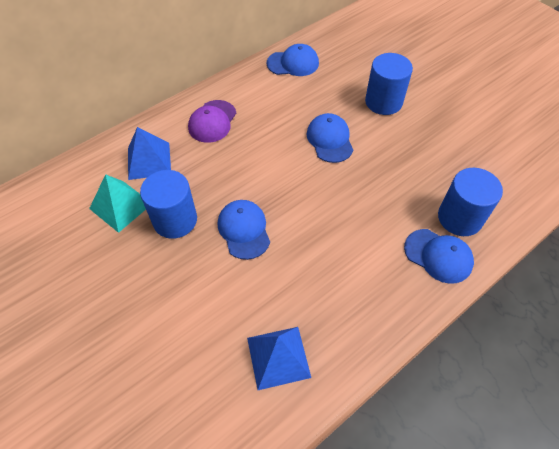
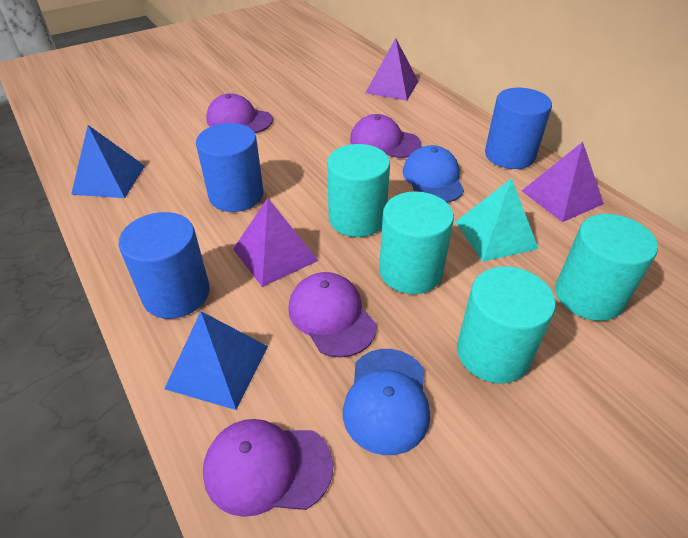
blue cap: 4 -> 2
purple cap: 1 -> 4
purple pyramid: 0 -> 3
turquoise cylinder: 0 -> 4

